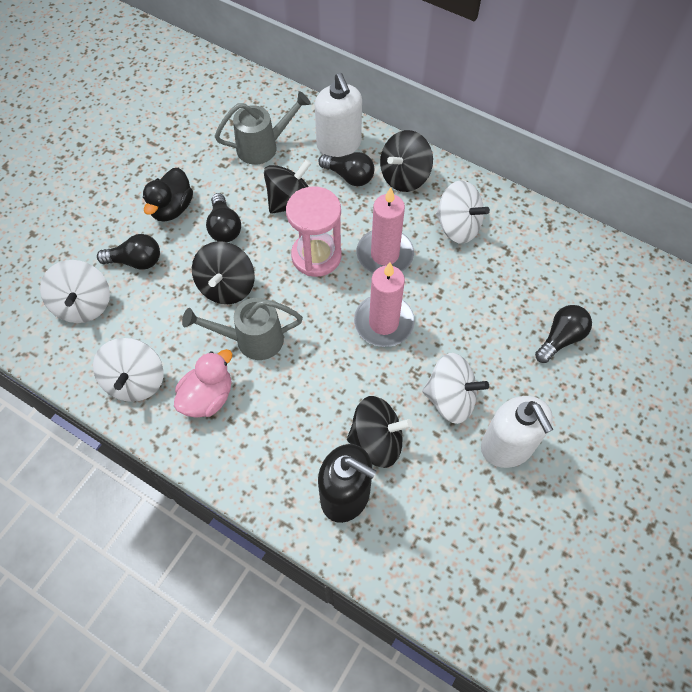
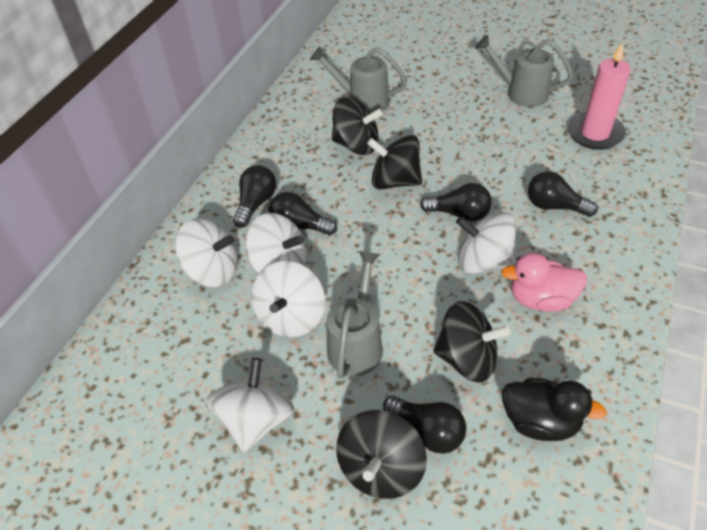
black light bulb: 4 -> 5
black soap dispenser: 1 -> 0
grey watering can: 2 -> 3
pink candle: 2 -> 1
pink hourglass: 1 -> 0
white soap dispenser: 2 -> 0
white spinning top: 4 -> 5

